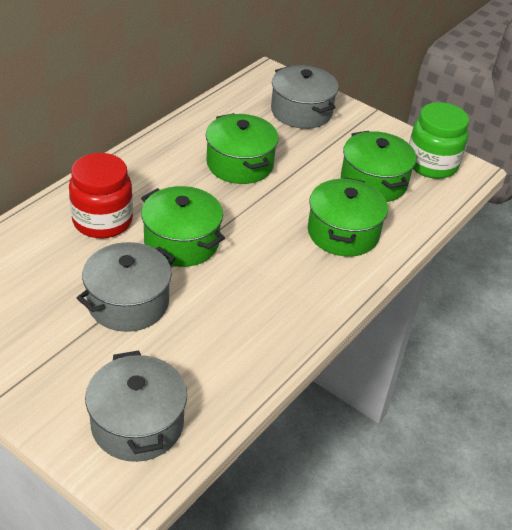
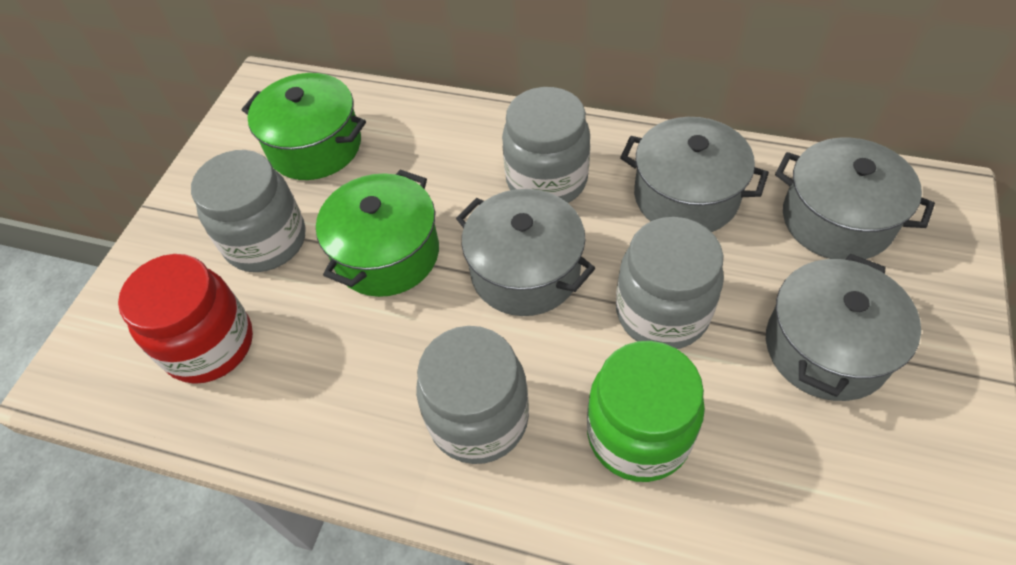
green pot: 4 -> 2
grey jar: 0 -> 4
grey pot: 3 -> 4

